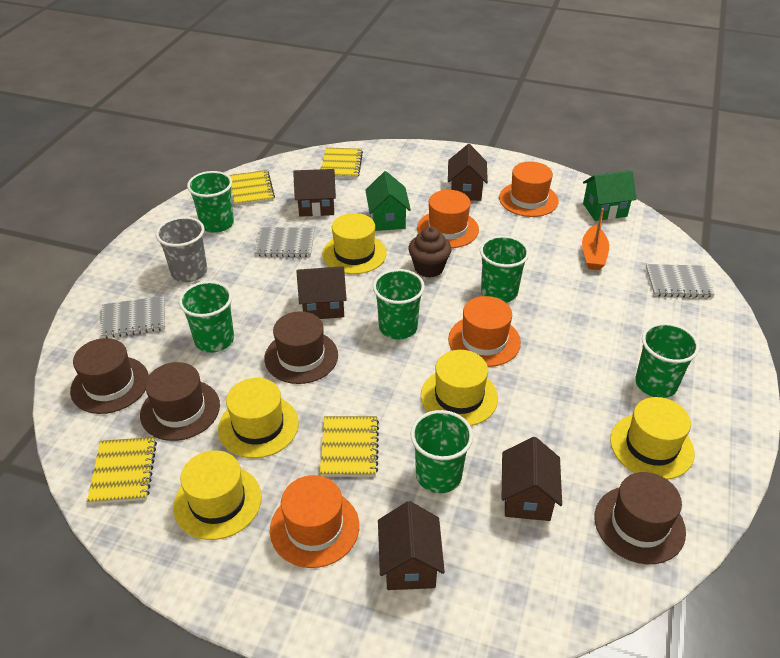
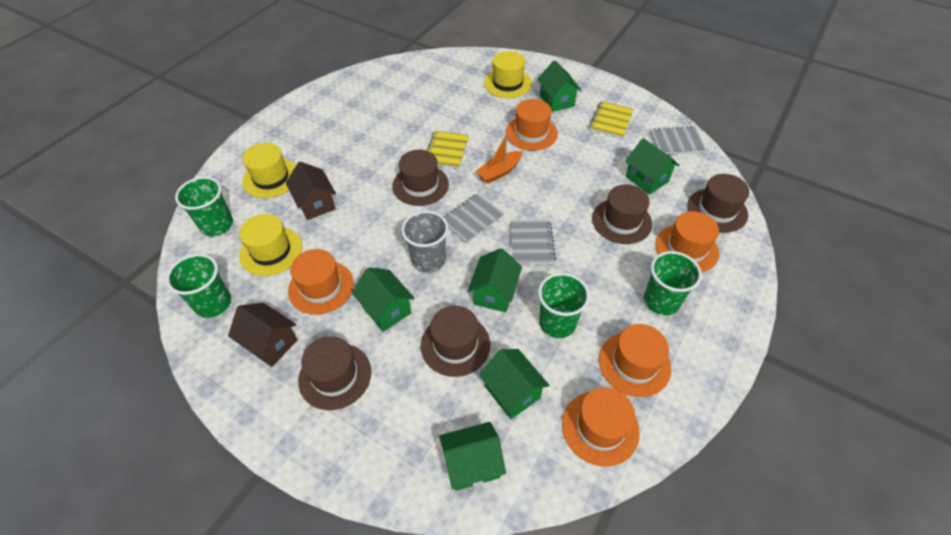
brown cupcake: 1 -> 0
brown hat: 4 -> 5
brown house: 5 -> 2
green cup: 6 -> 4
green house: 2 -> 6
orange hat: 4 -> 5
yellow hat: 5 -> 3
yellow notebook: 4 -> 2

